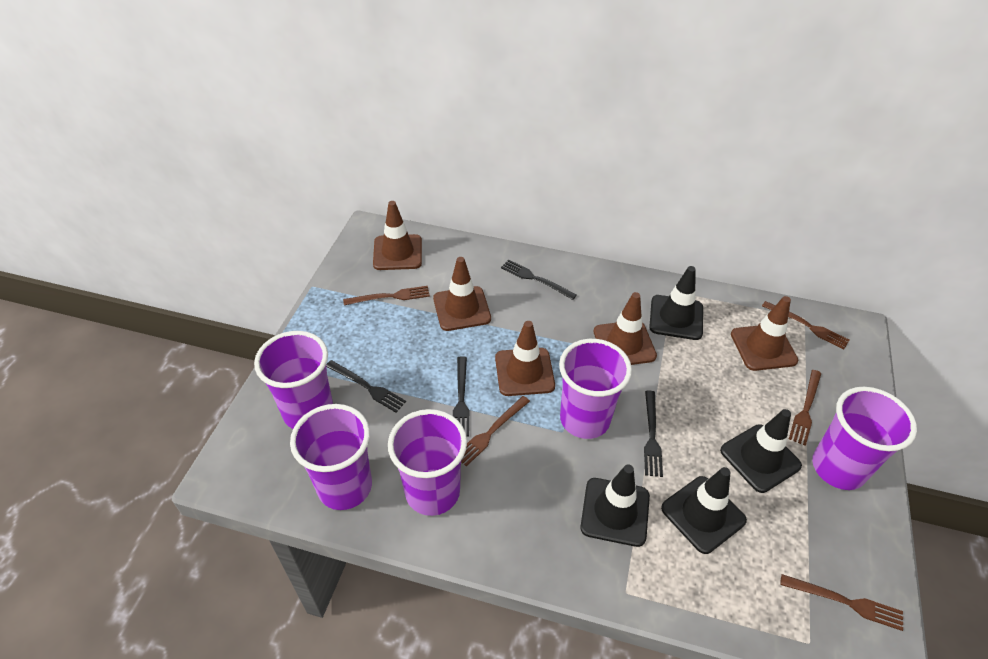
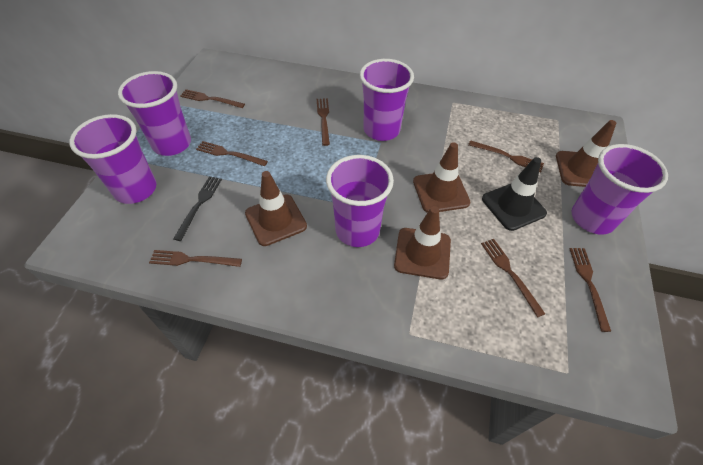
black fork: 4 -> 1
black traffic cone: 4 -> 1
brown fork: 5 -> 7
brown traffic cone: 5 -> 4

